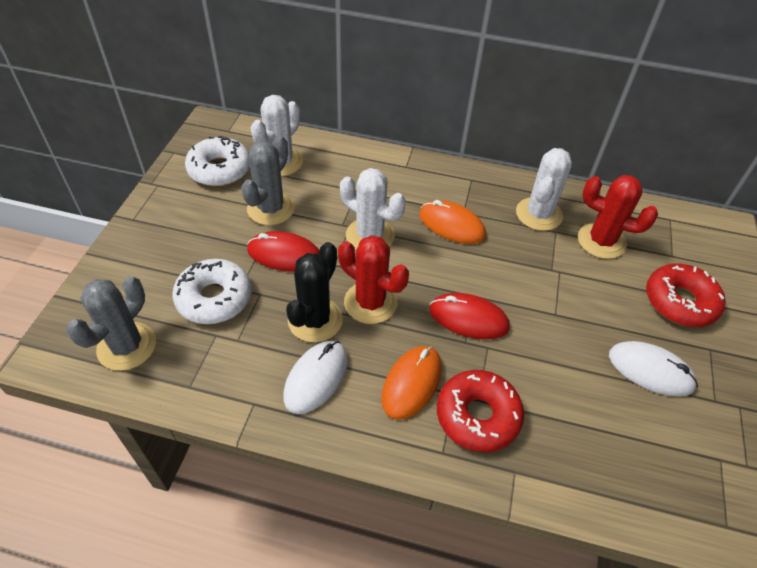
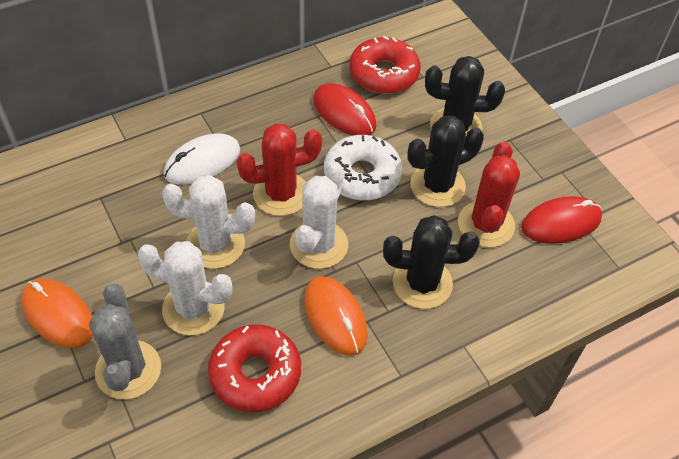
black cactus: 1 -> 3
grey cactus: 2 -> 1
white donut: 2 -> 1
white mouse: 2 -> 1

